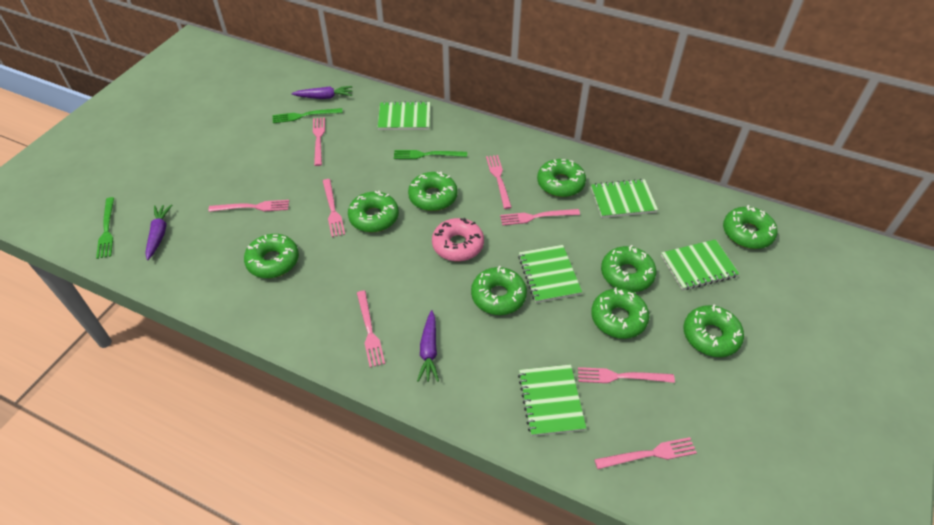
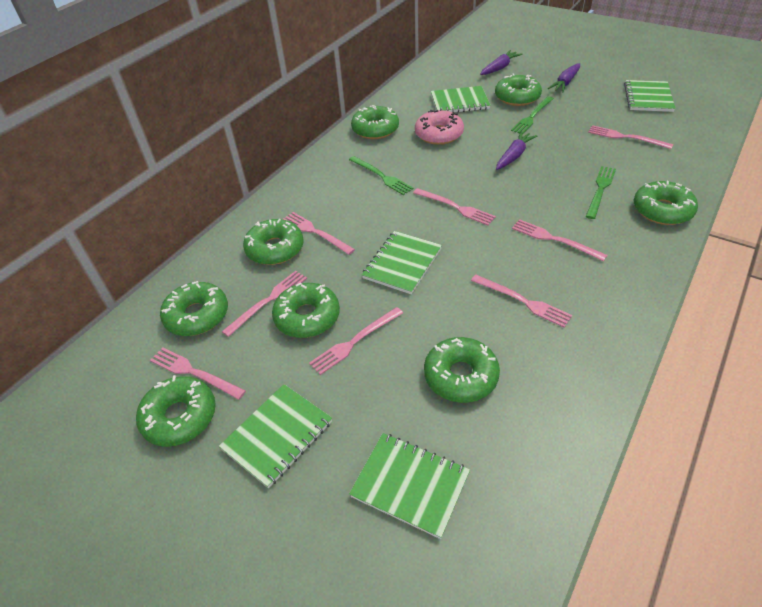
green donut: 9 -> 8

